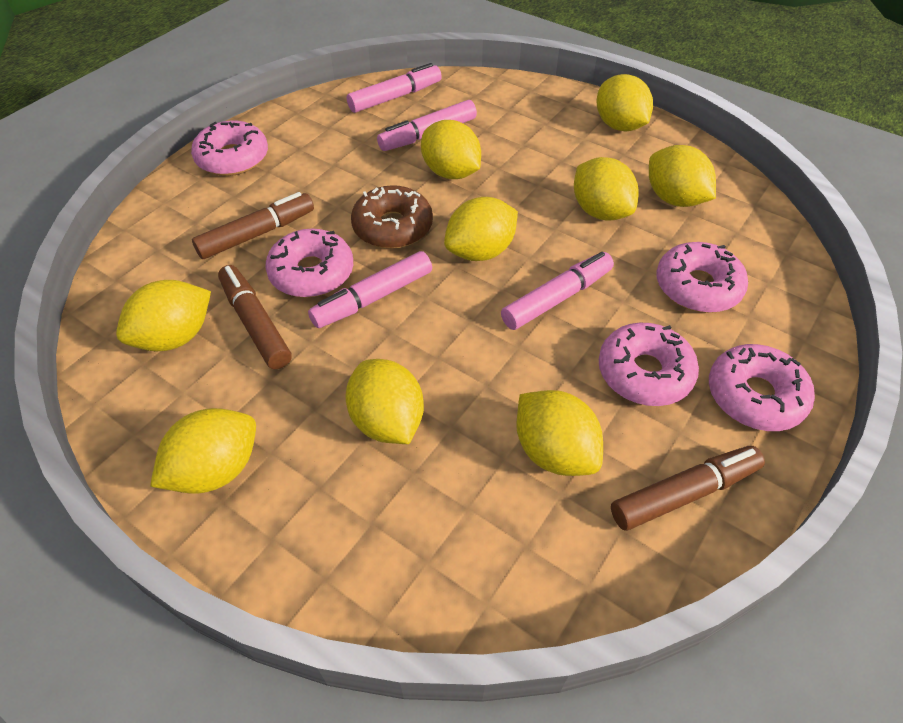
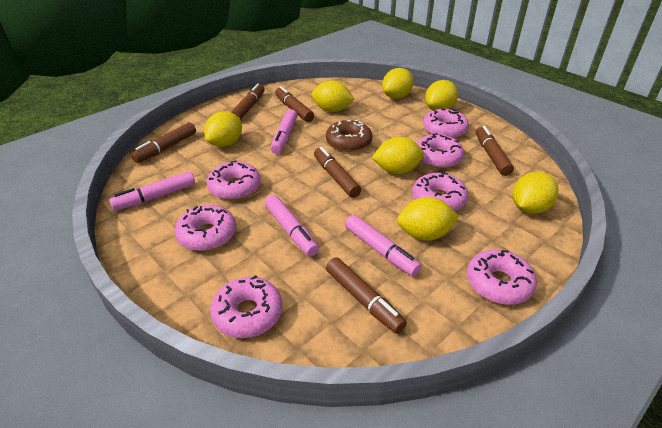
brown marker: 3 -> 6
pink donut: 5 -> 7
yellow lemon: 9 -> 7

